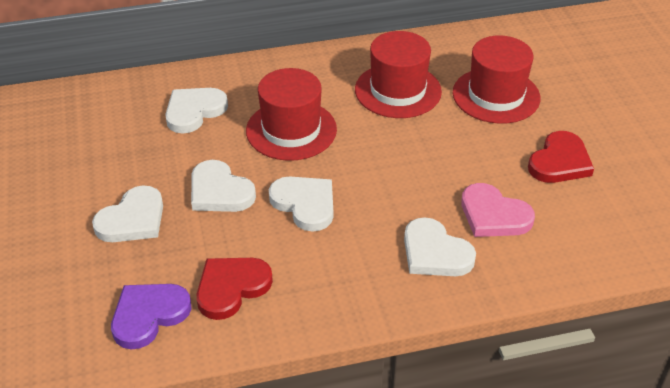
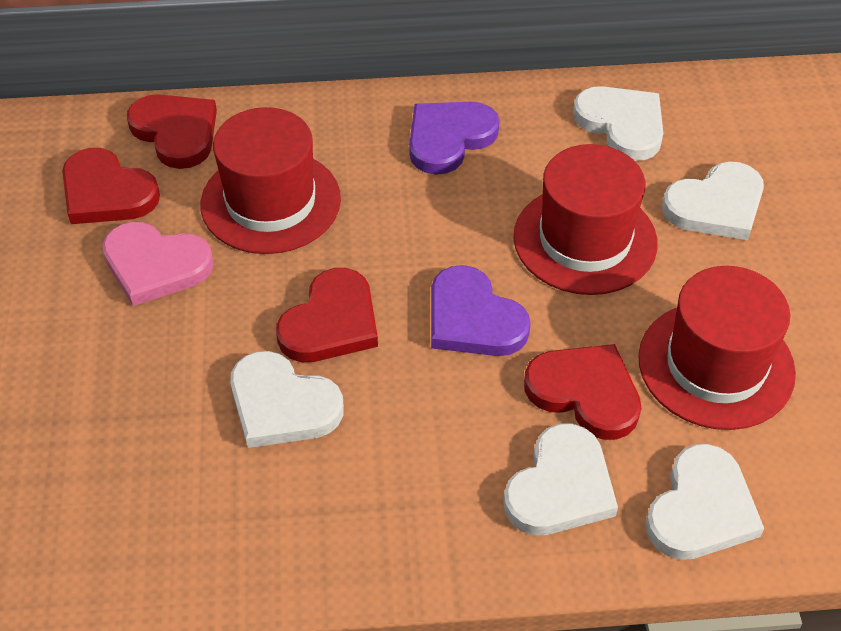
purple heart: 1 -> 2
red heart: 2 -> 4

